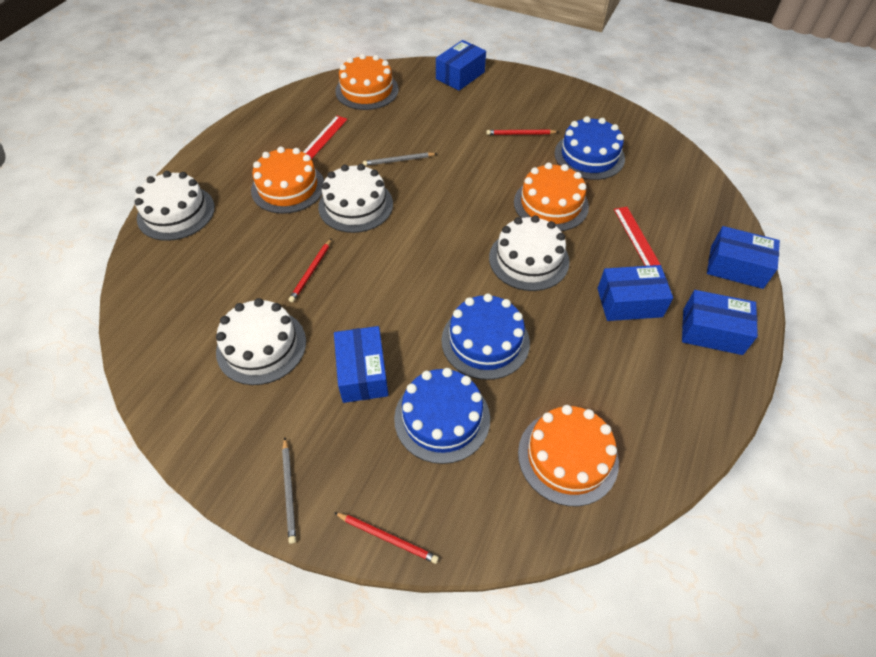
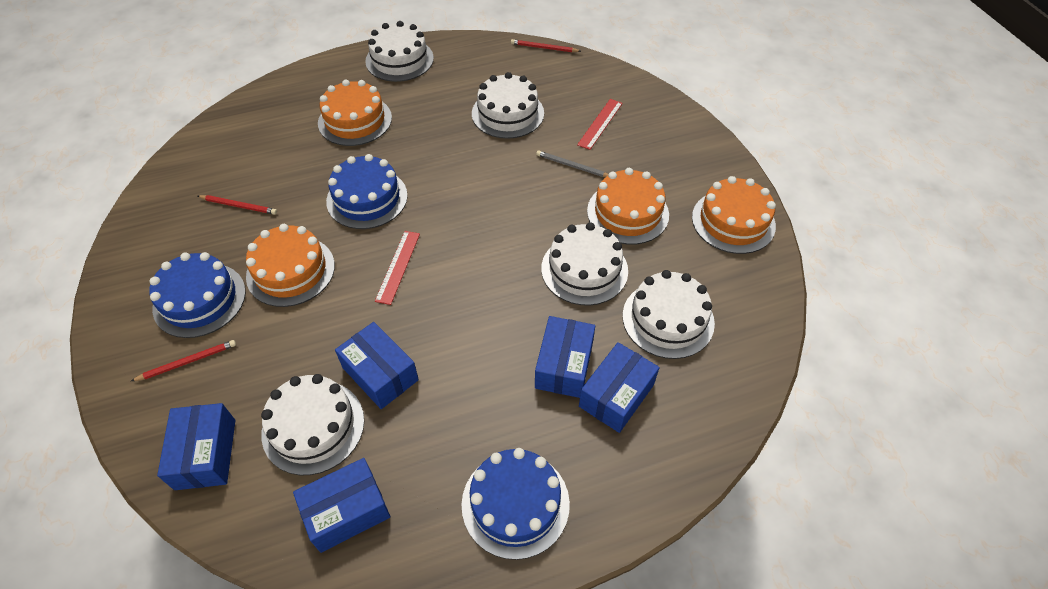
grey pencil: 2 -> 1
white cake: 4 -> 5

